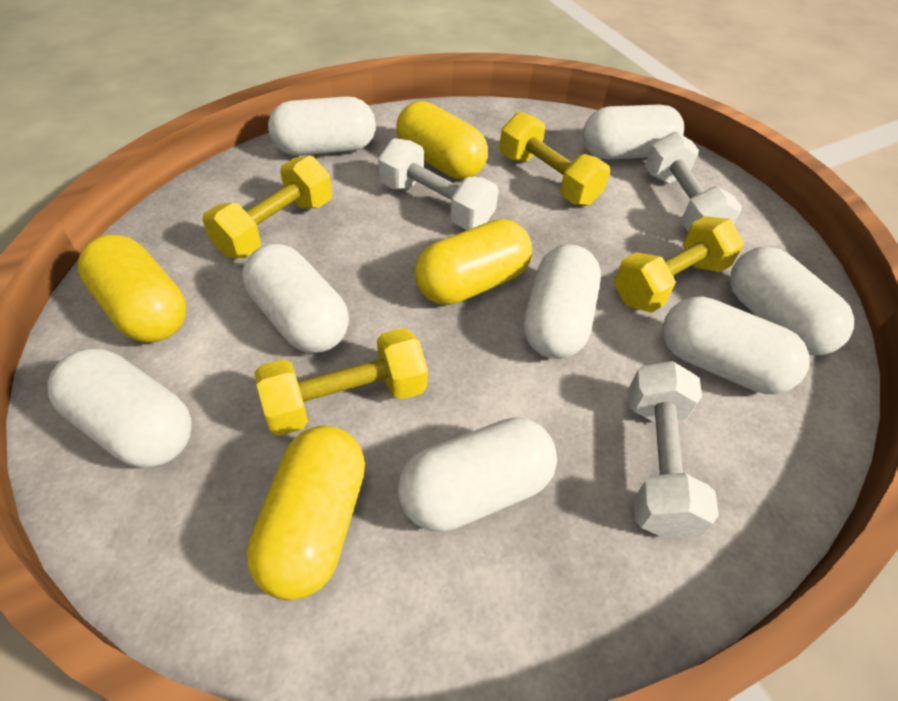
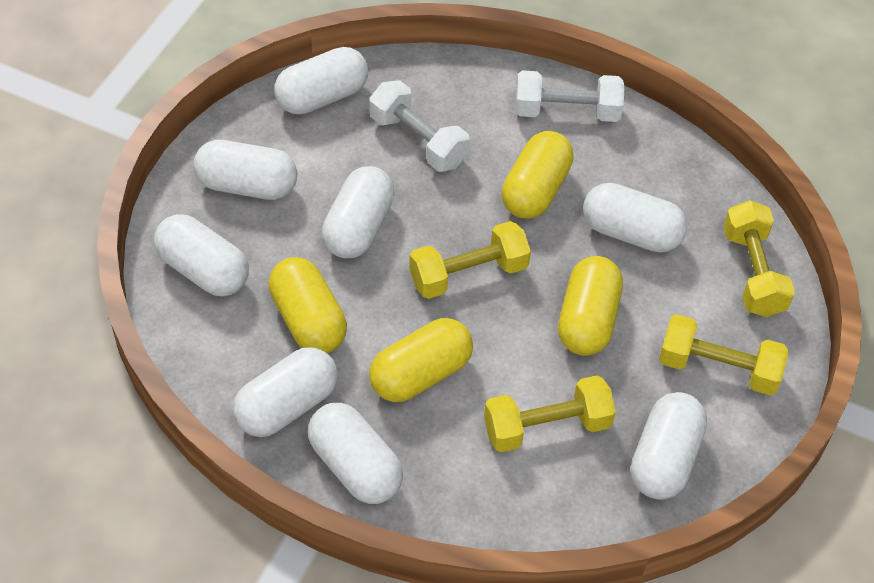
white dumbbell: 3 -> 2

